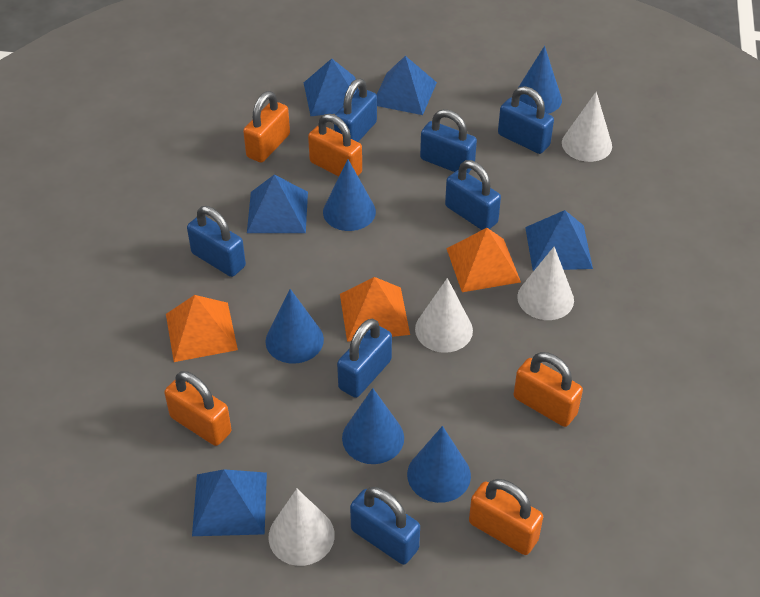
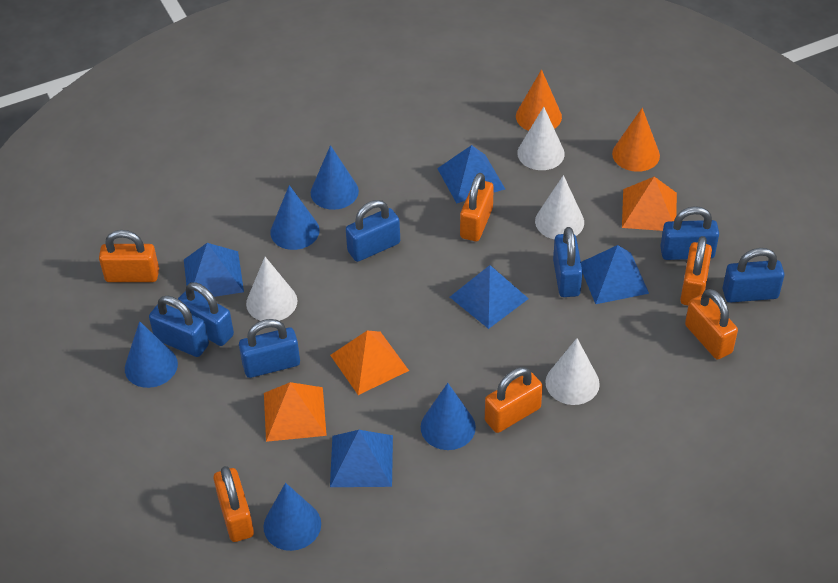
orange cone: 0 -> 2
orange padlock: 5 -> 6

